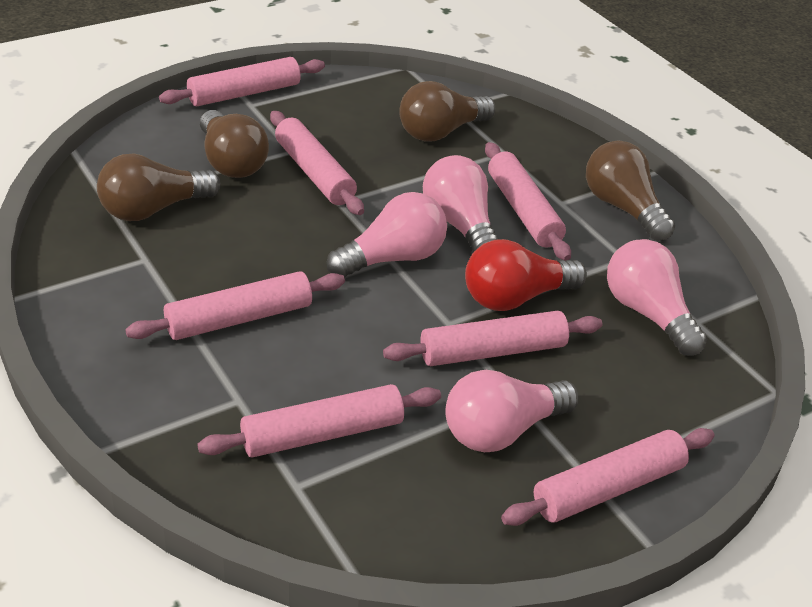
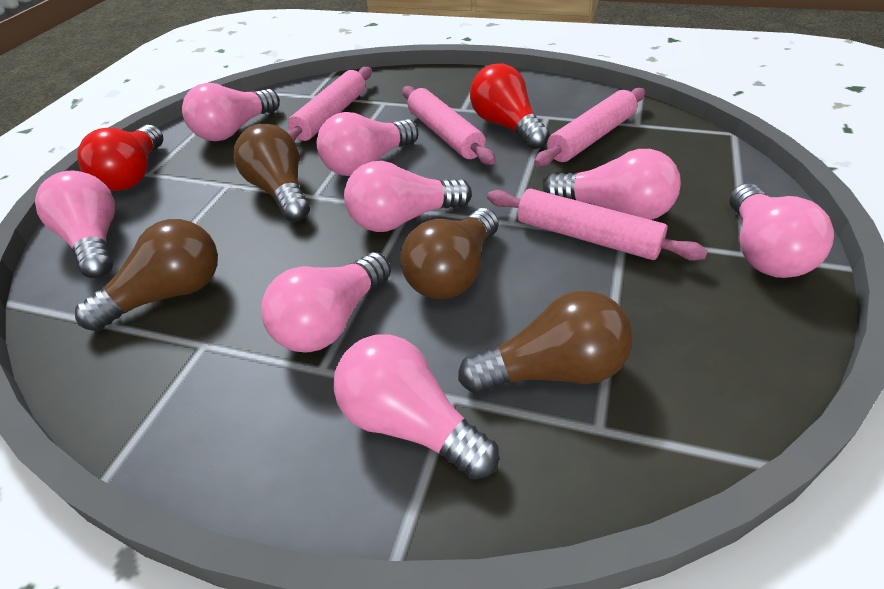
pink light bulb: 4 -> 8
pink rolling pin: 7 -> 4
red light bulb: 1 -> 2

